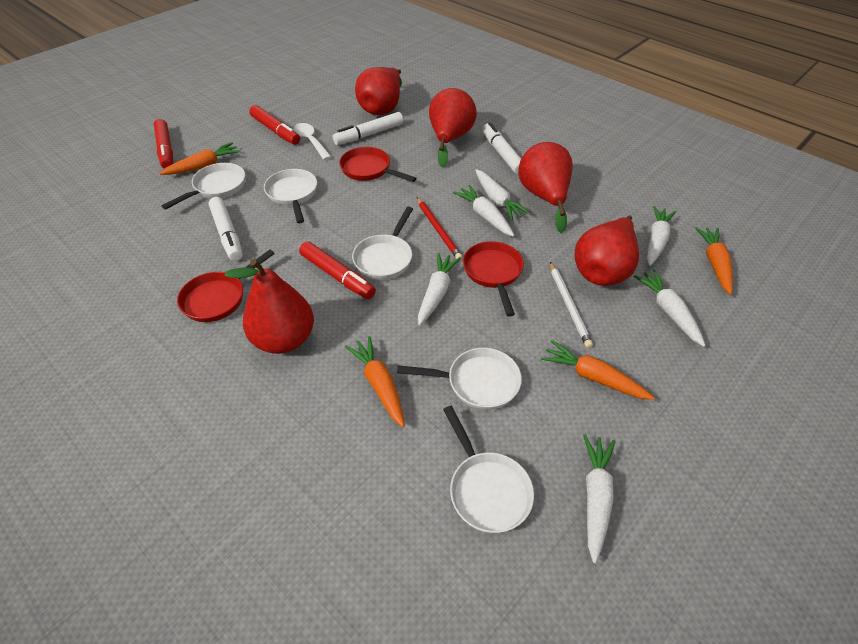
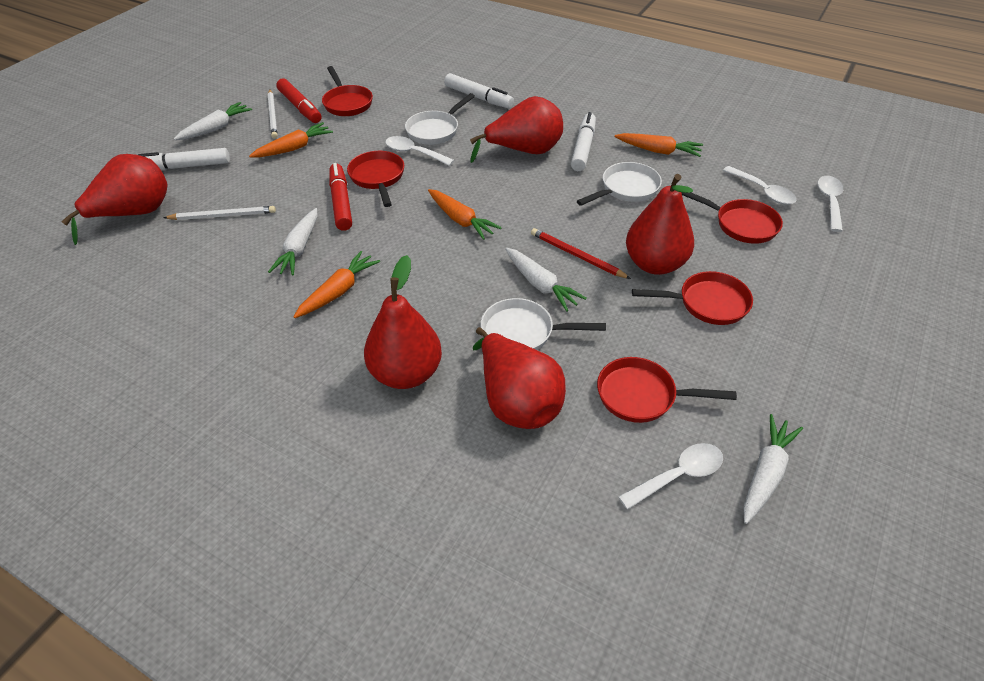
red marker: 3 -> 2
red pan: 3 -> 5
white carrot: 6 -> 4
white pan: 5 -> 3
white pencil: 1 -> 2
white spoon: 1 -> 4

